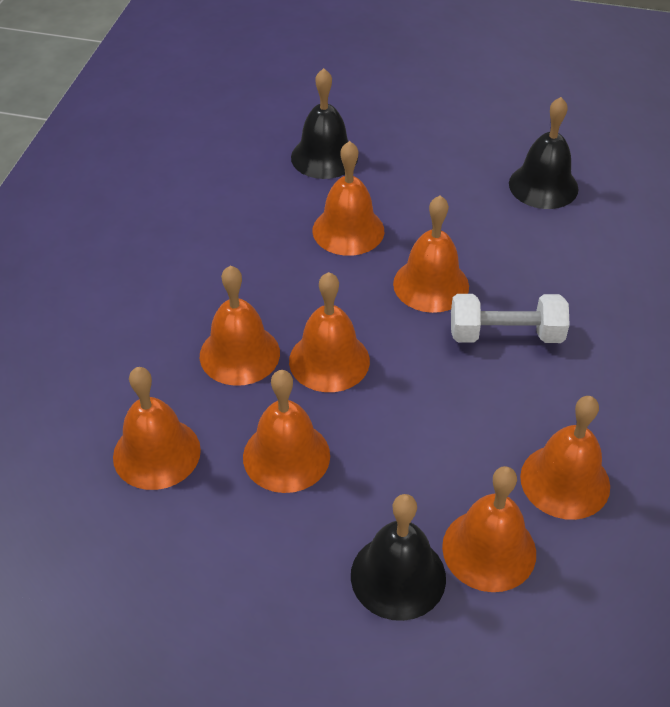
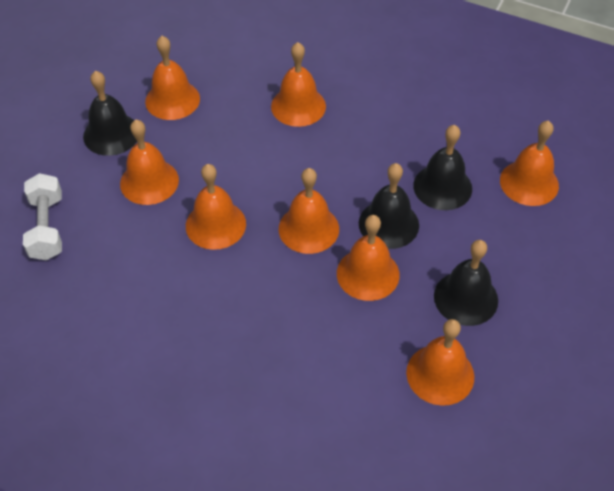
black bell: 3 -> 4

